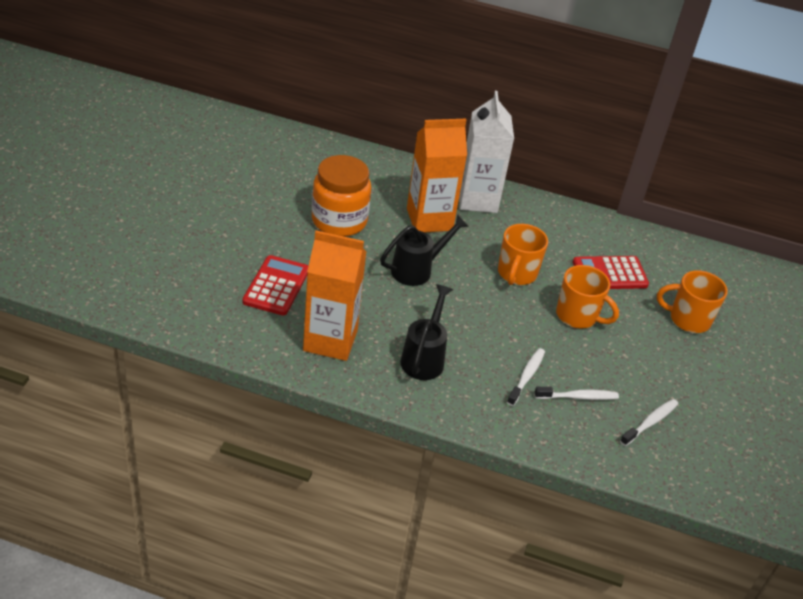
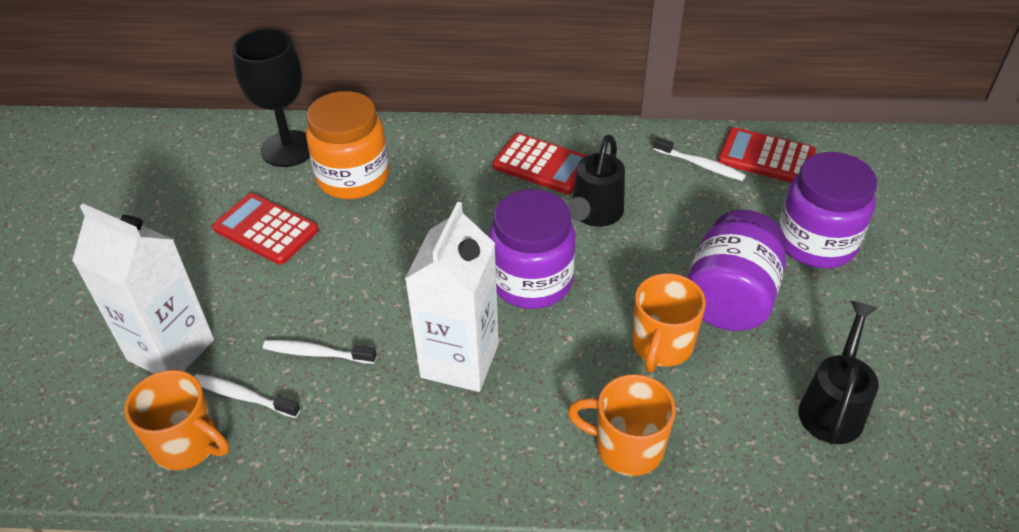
black goblet: 0 -> 1
orange carton: 2 -> 0
purple jar: 0 -> 3
red calculator: 2 -> 3
white carton: 1 -> 2

